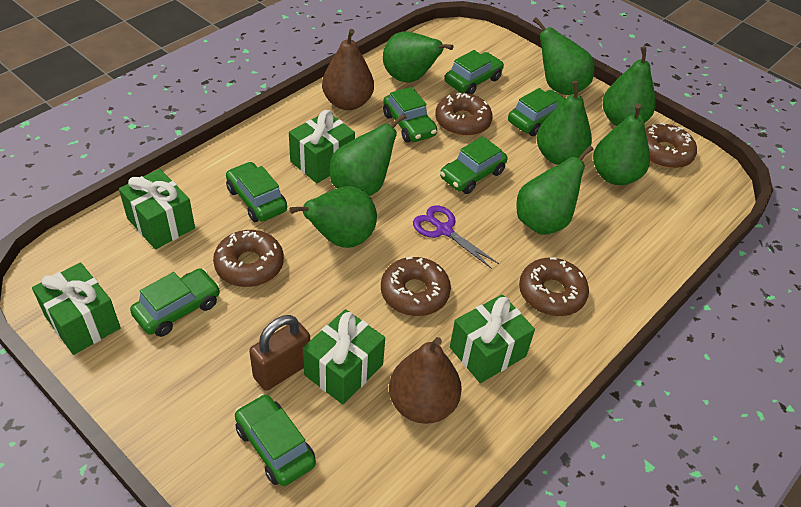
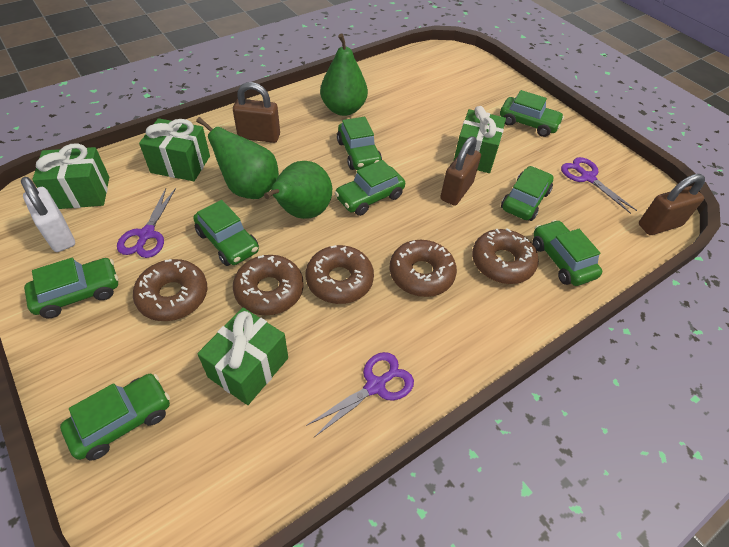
brown padlock: 1 -> 3
brown pear: 2 -> 0
green car: 7 -> 8
green gift: 5 -> 4
green pear: 8 -> 3
purple scissors: 1 -> 3
white padlock: 0 -> 1

